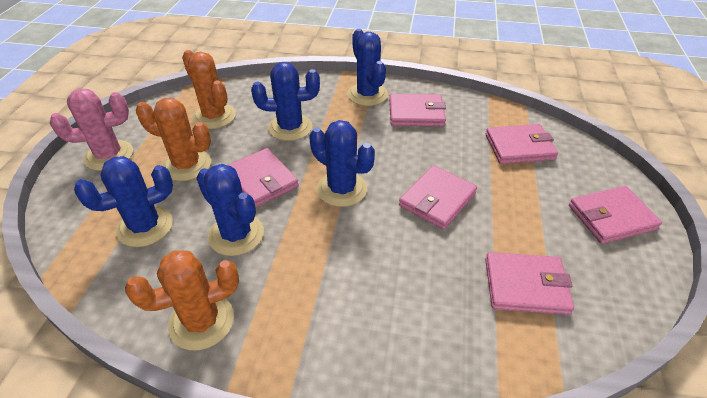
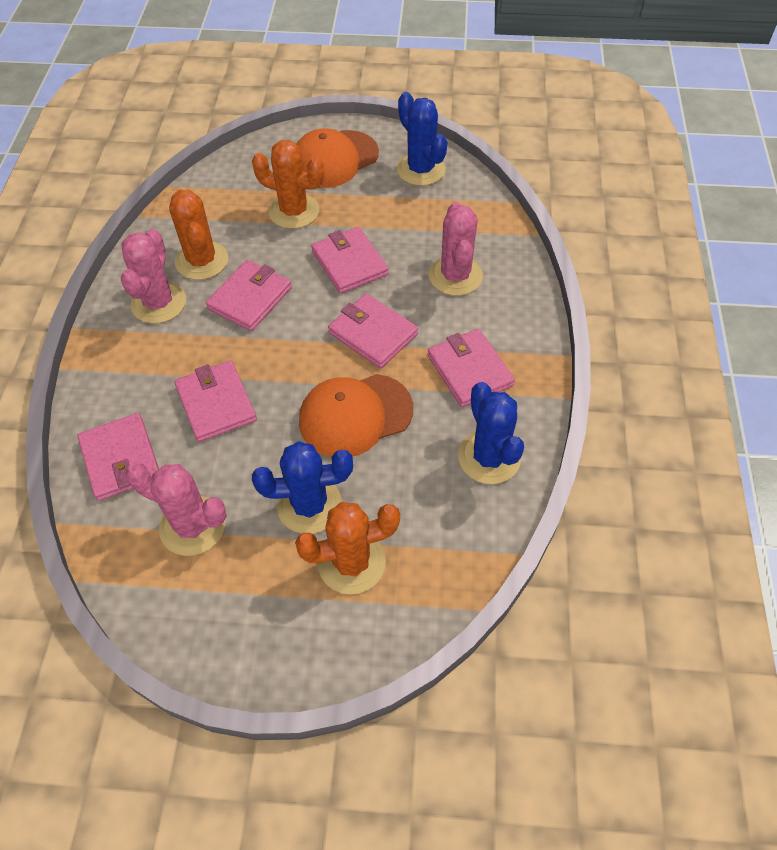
blue cactus: 5 -> 3
orange cap: 0 -> 2
pink cactus: 1 -> 3

